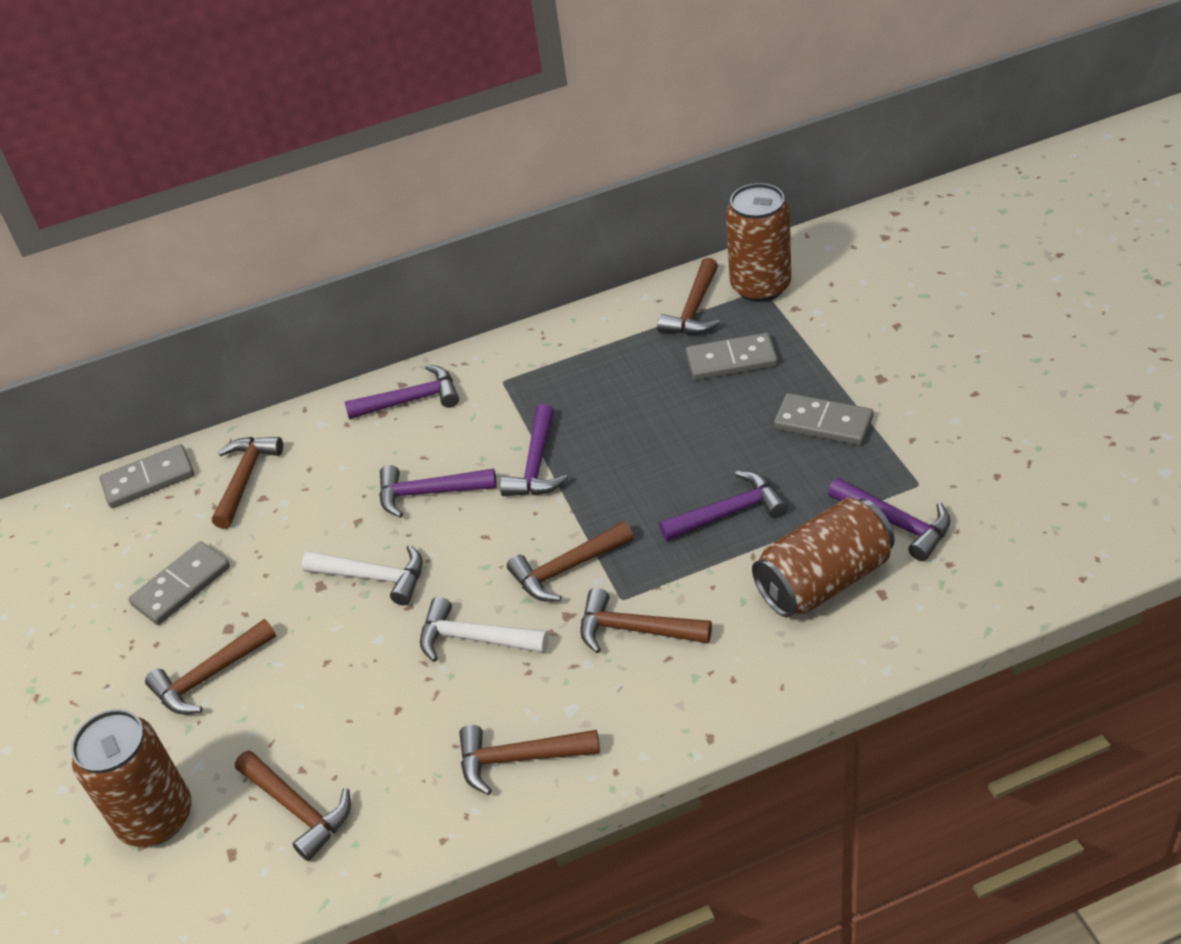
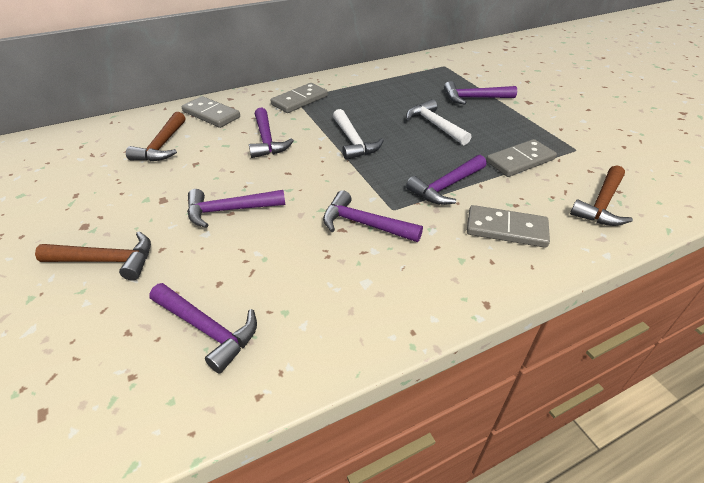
brown can: 3 -> 0
brown hammer: 7 -> 3
purple hammer: 5 -> 6

